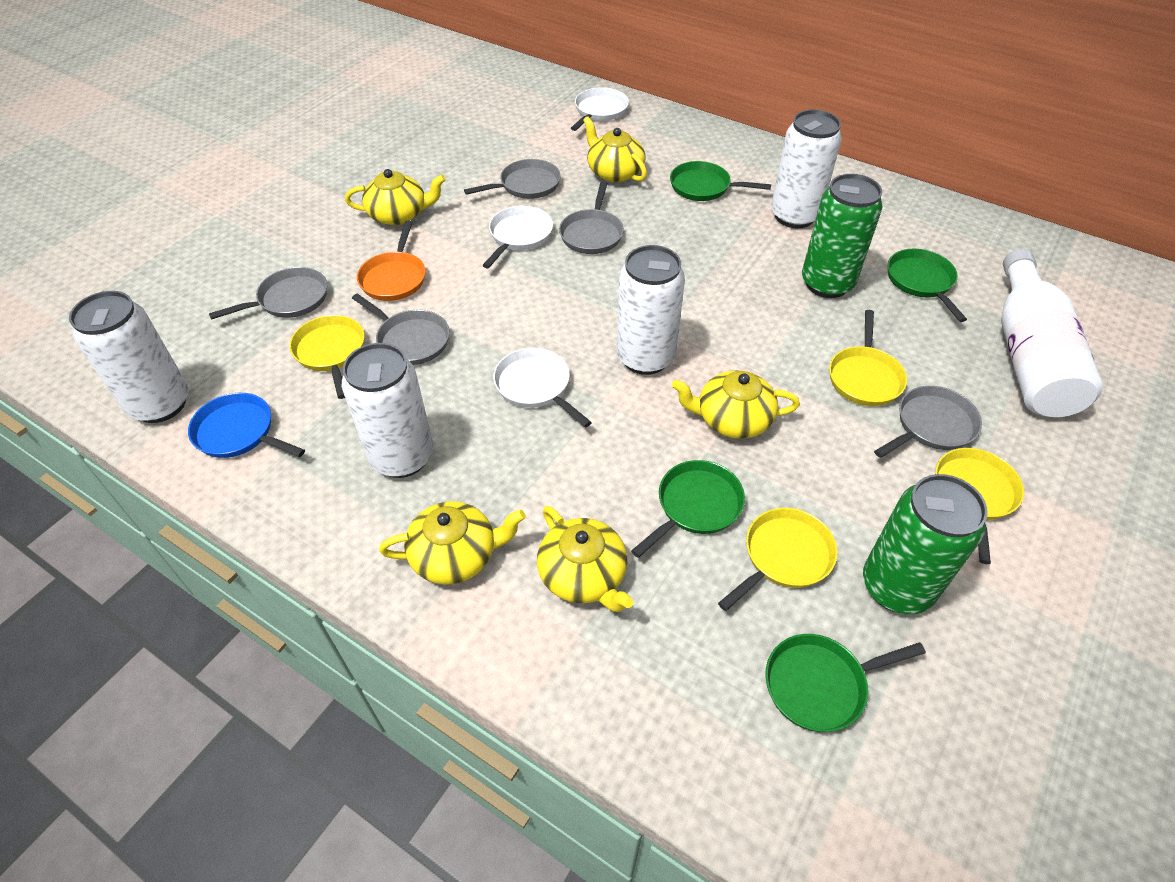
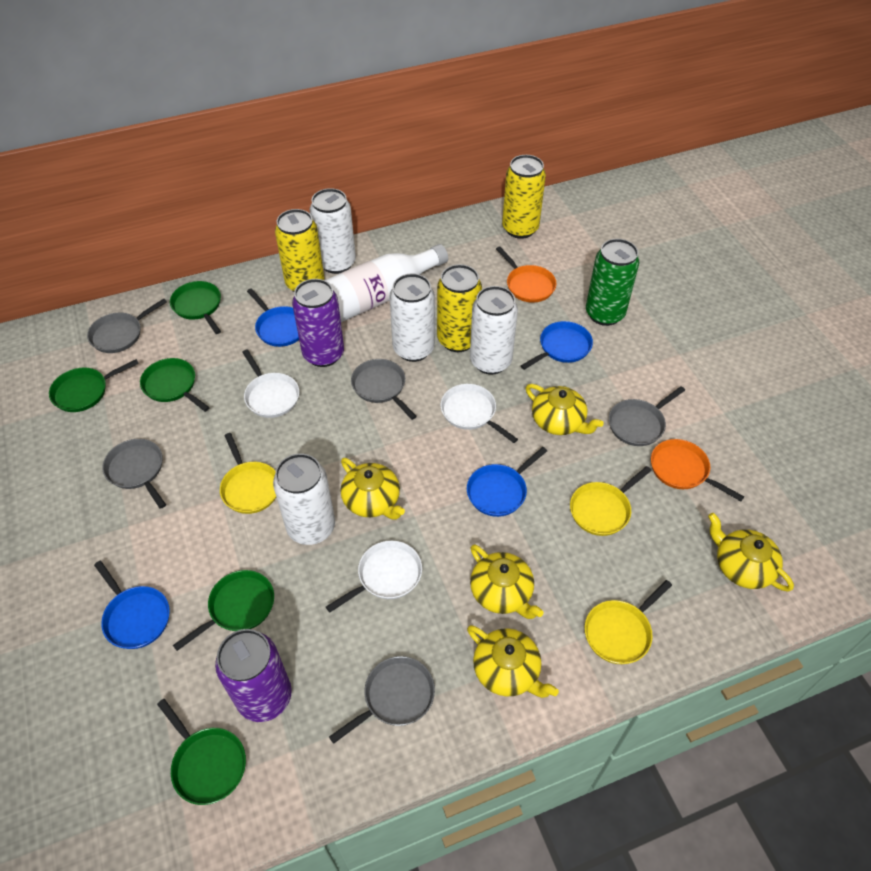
blue pan: 1 -> 4
green can: 2 -> 1
green pan: 4 -> 5
orange pan: 1 -> 2
purple can: 0 -> 2
yellow can: 0 -> 3
yellow pan: 4 -> 3

